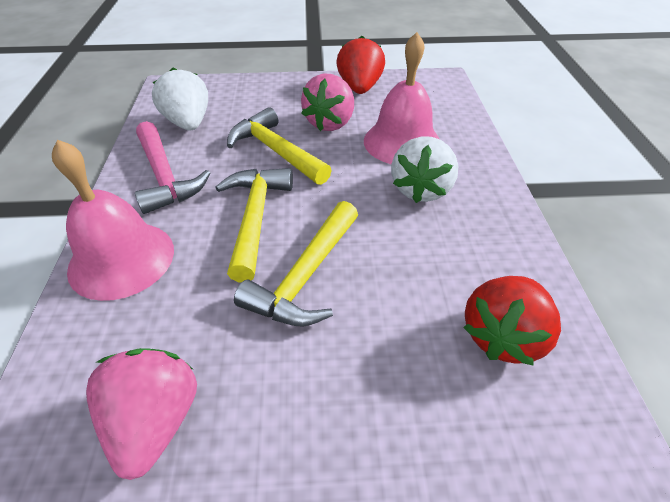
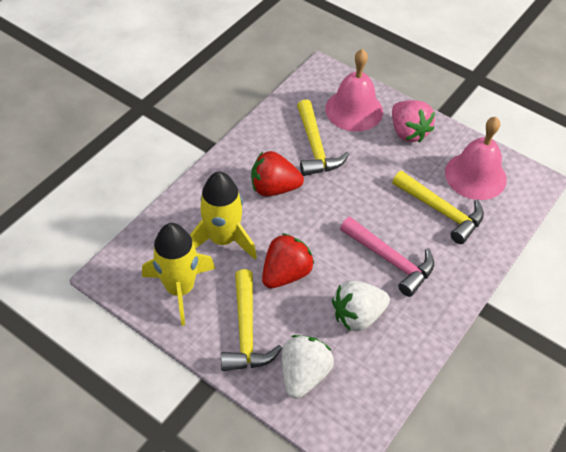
pink strawberry: 2 -> 1
yellow rocket: 0 -> 2

